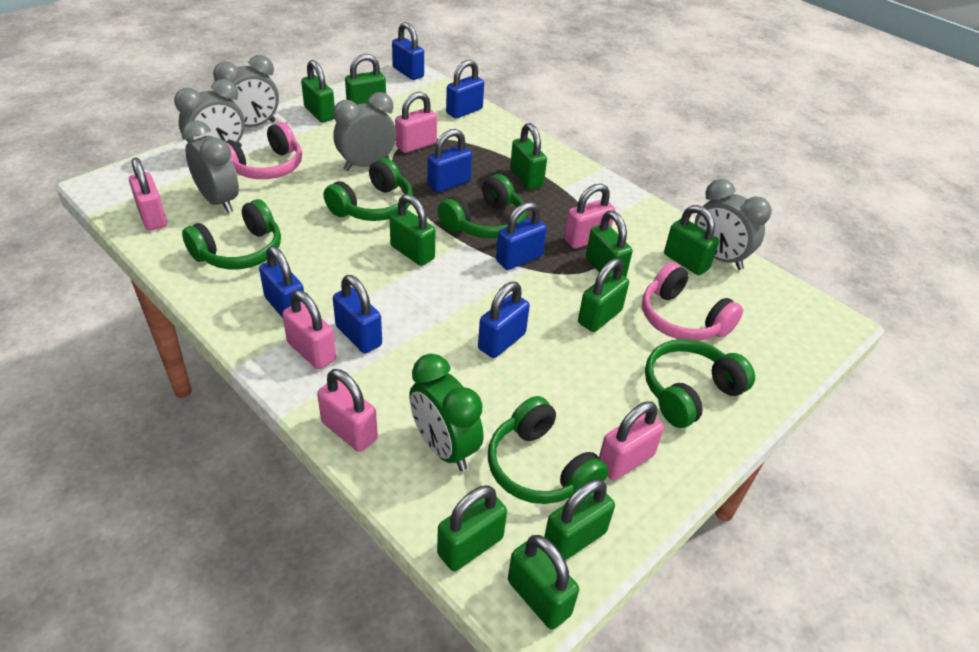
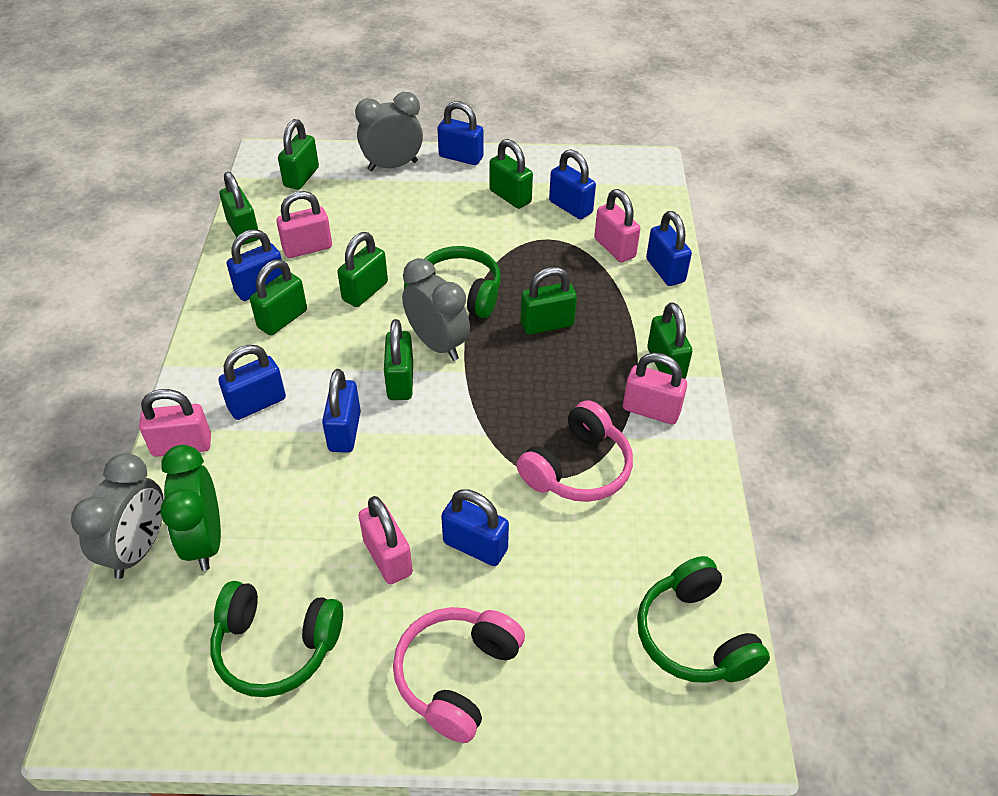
green headphones: 5 -> 3
green padlock: 10 -> 8
grey clock: 5 -> 3
pink padlock: 6 -> 5

